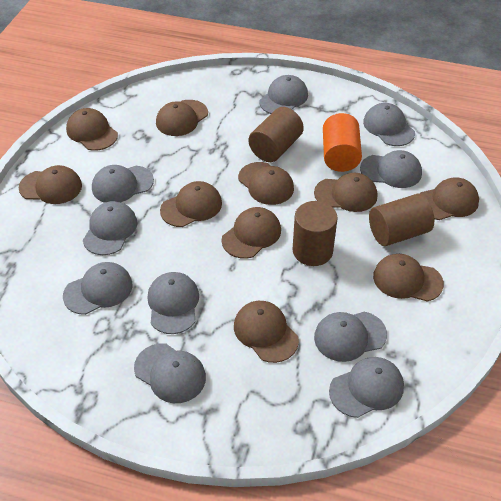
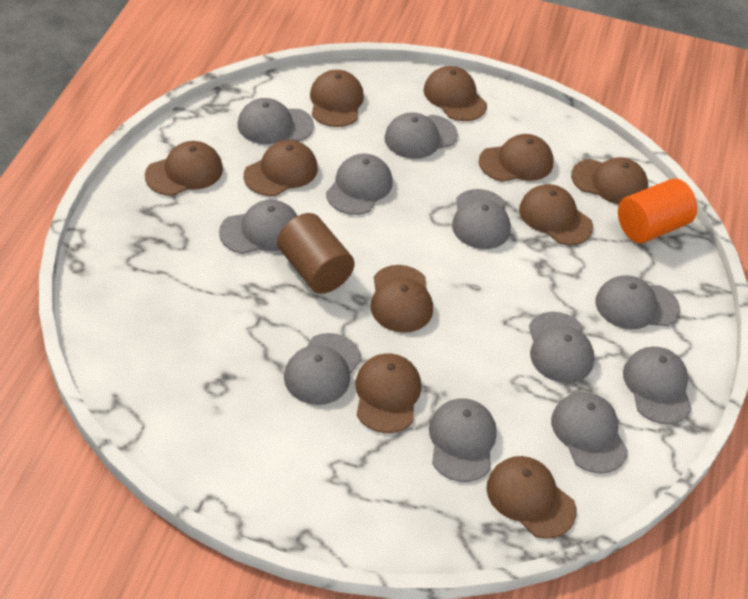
brown cylinder: 3 -> 1
grey cap: 10 -> 11

